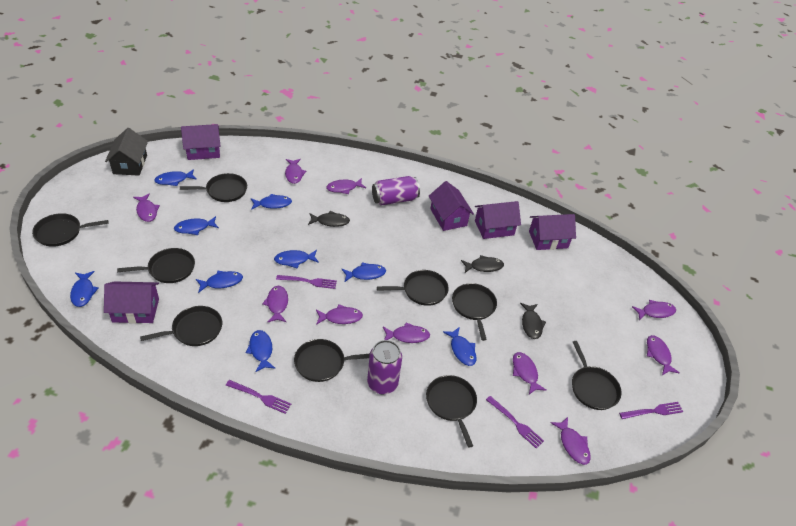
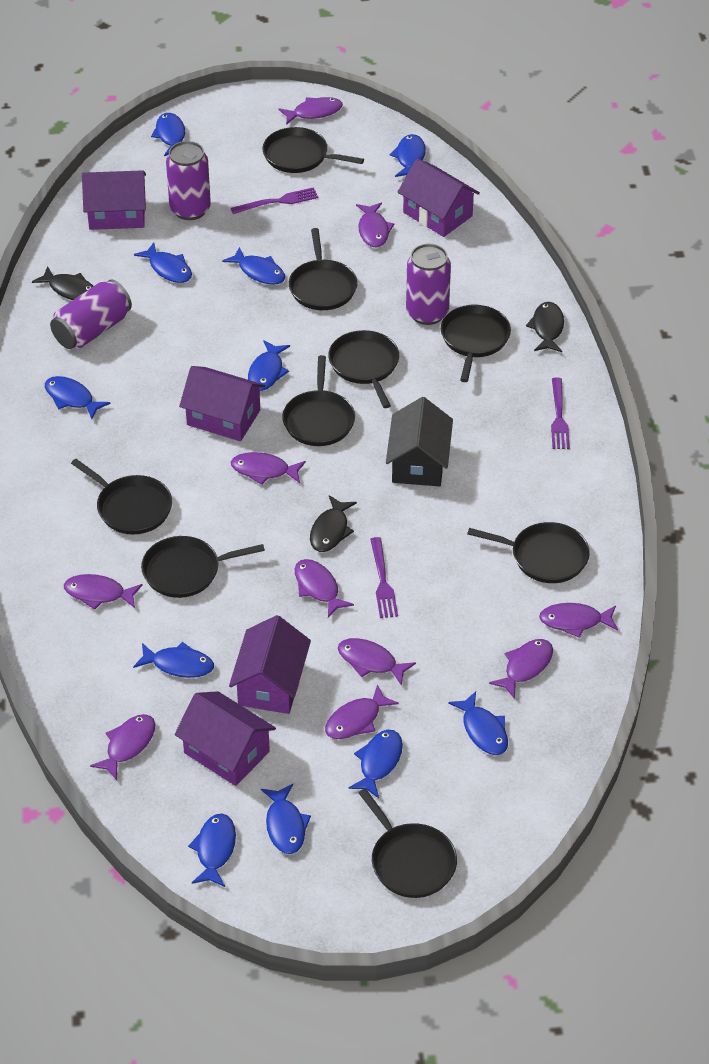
blue fish: 9 -> 11
purple can: 2 -> 3
purple fork: 4 -> 3

